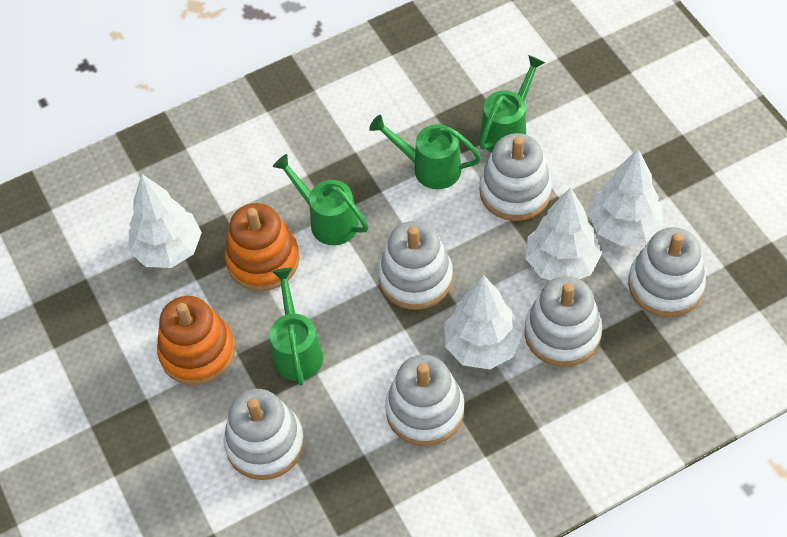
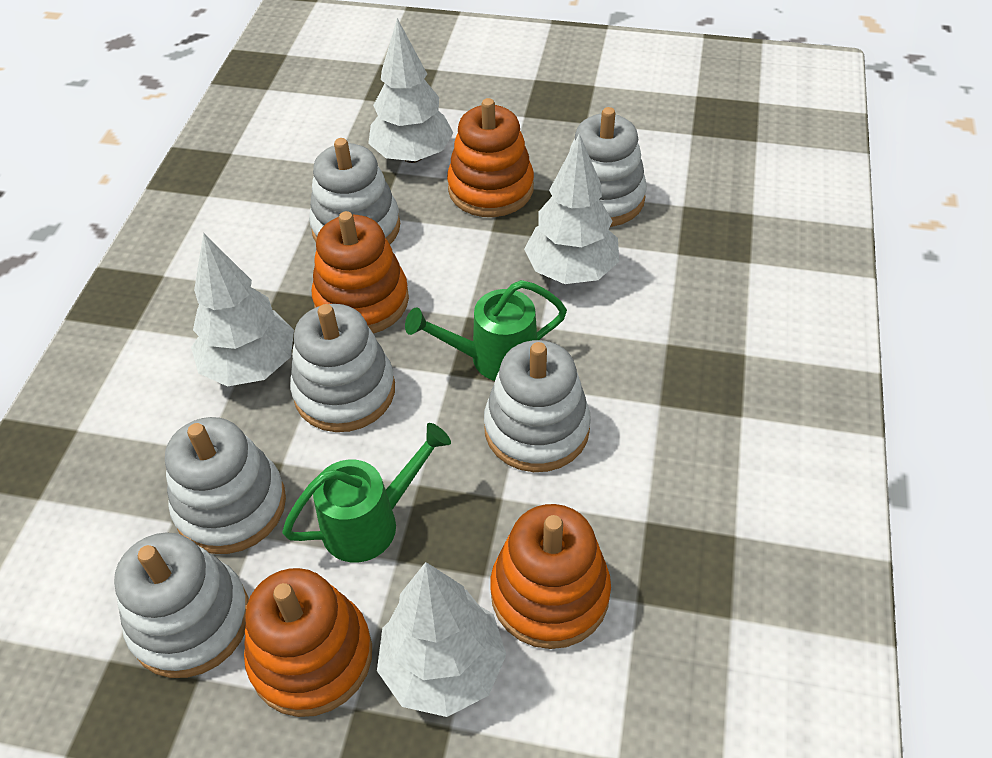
green watering can: 4 -> 2
orange stacking toy: 2 -> 4

